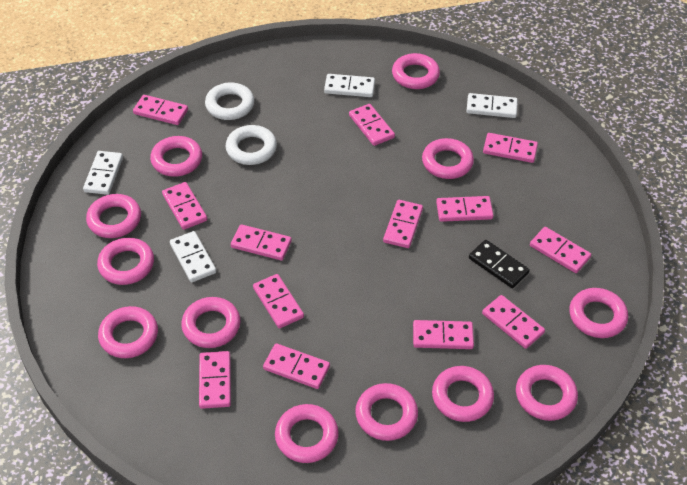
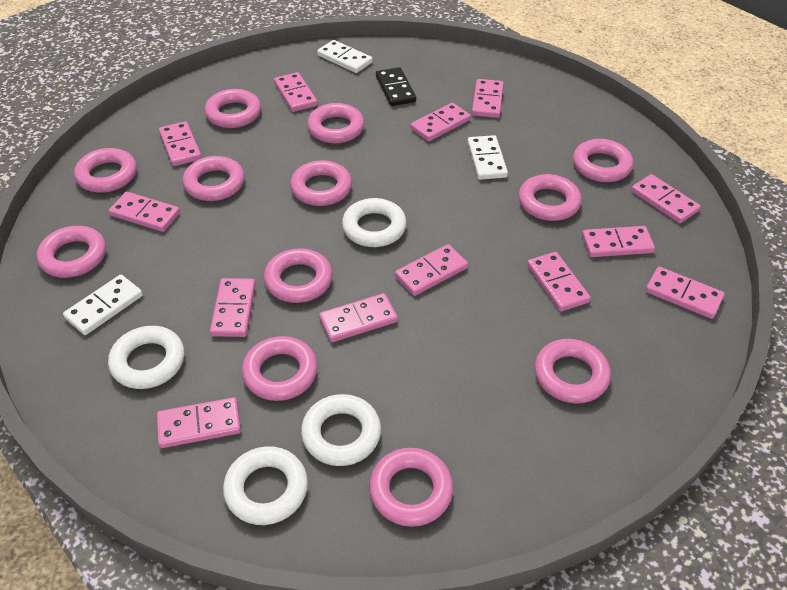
white domino: 4 -> 3
white ring: 2 -> 4

